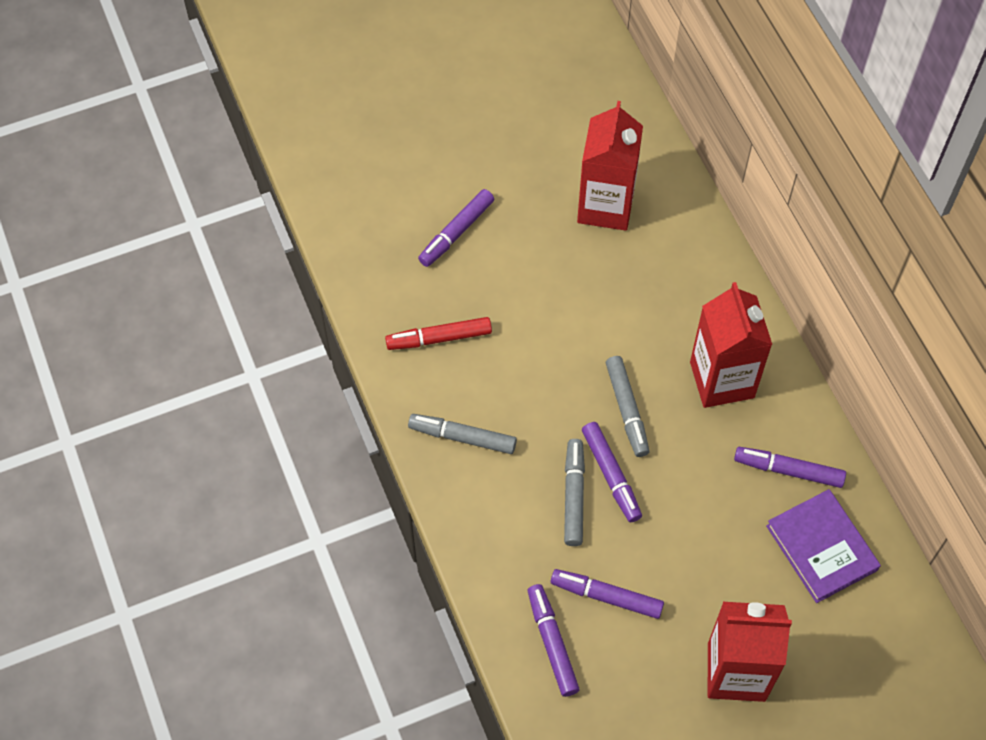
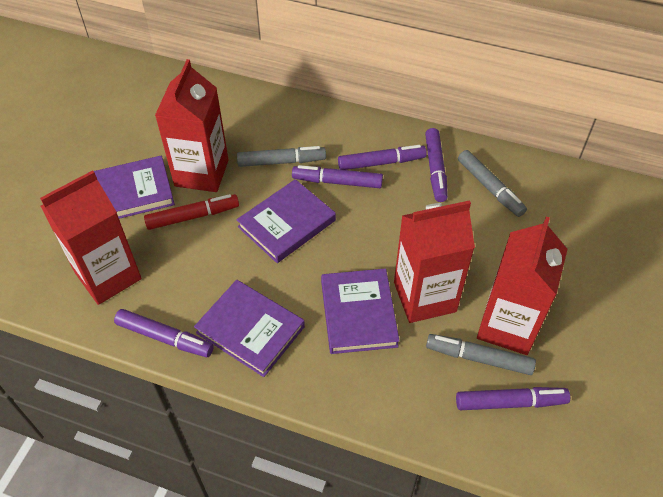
purple book: 1 -> 4
red carton: 3 -> 4

